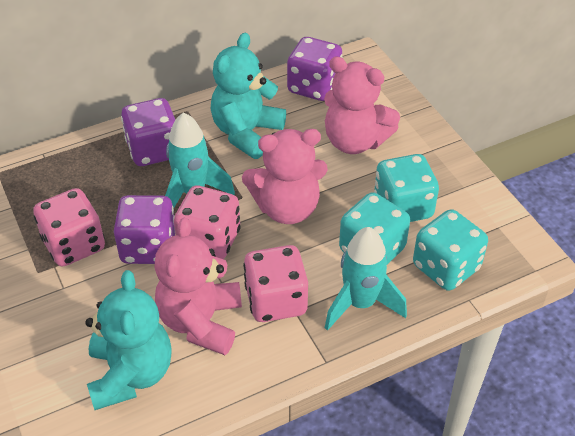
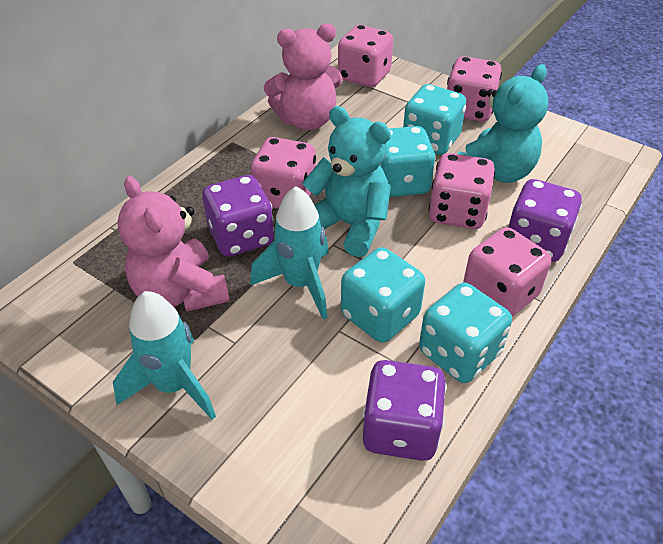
pink dice: 3 -> 5
pink teddy bear: 3 -> 2
turquoise dice: 3 -> 4

